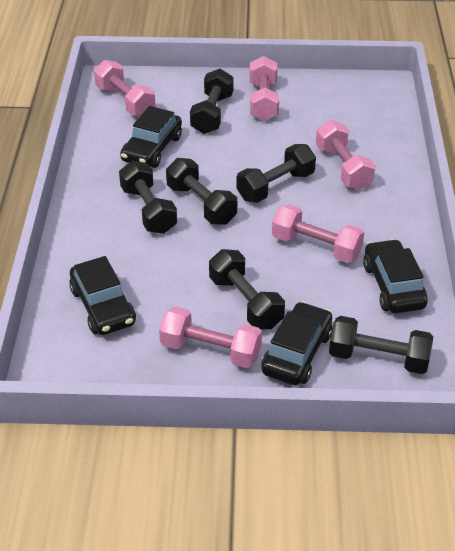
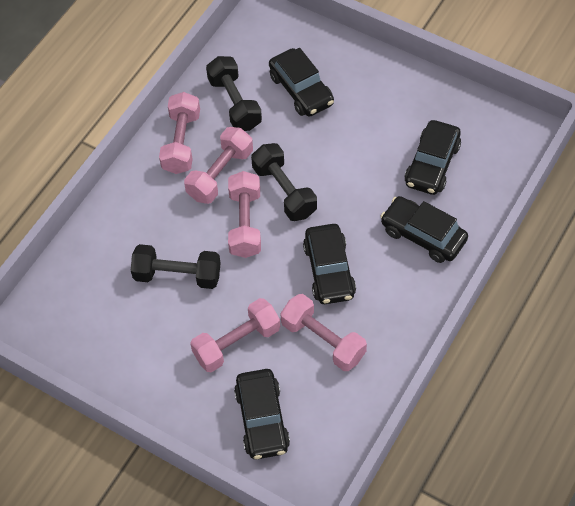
black car: 4 -> 5
black dumbbell: 6 -> 3

